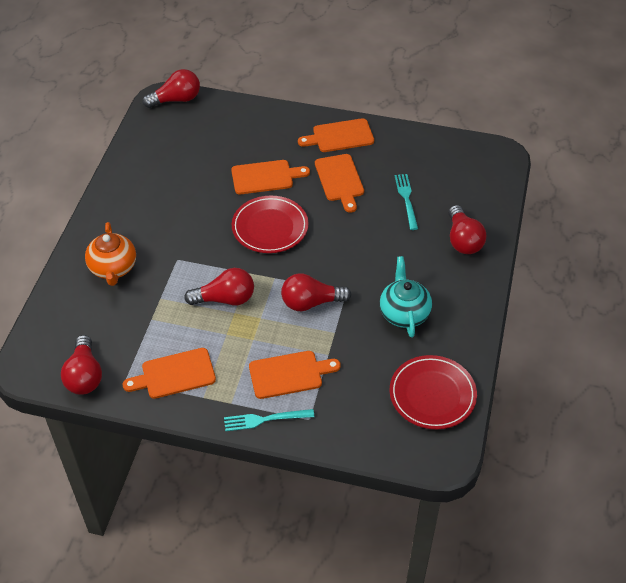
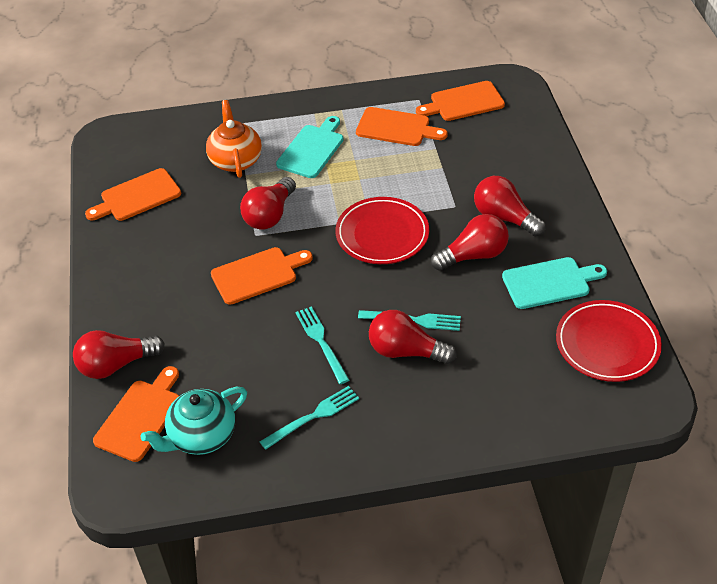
turquoise cutting board: 0 -> 2
turquoise fork: 2 -> 3

